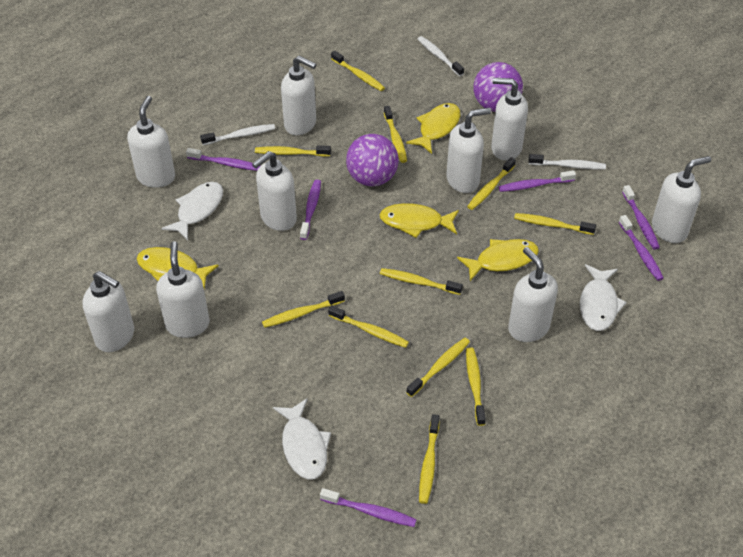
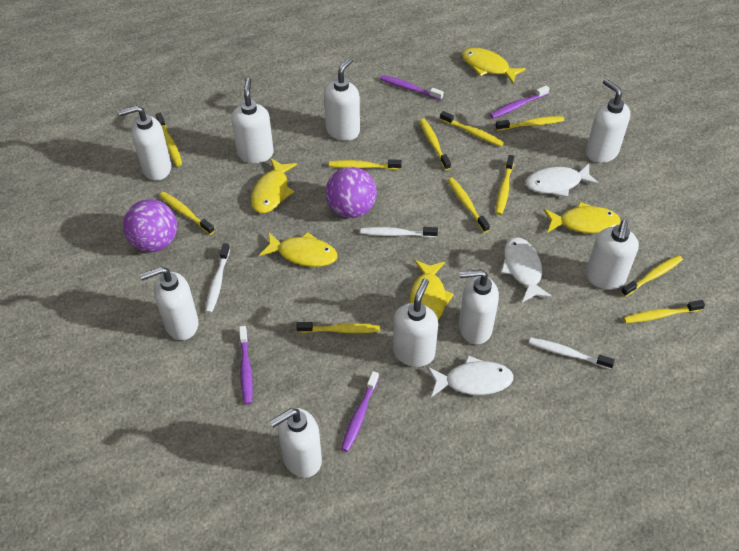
purple toothbrush: 6 -> 4
yellow fish: 4 -> 5

